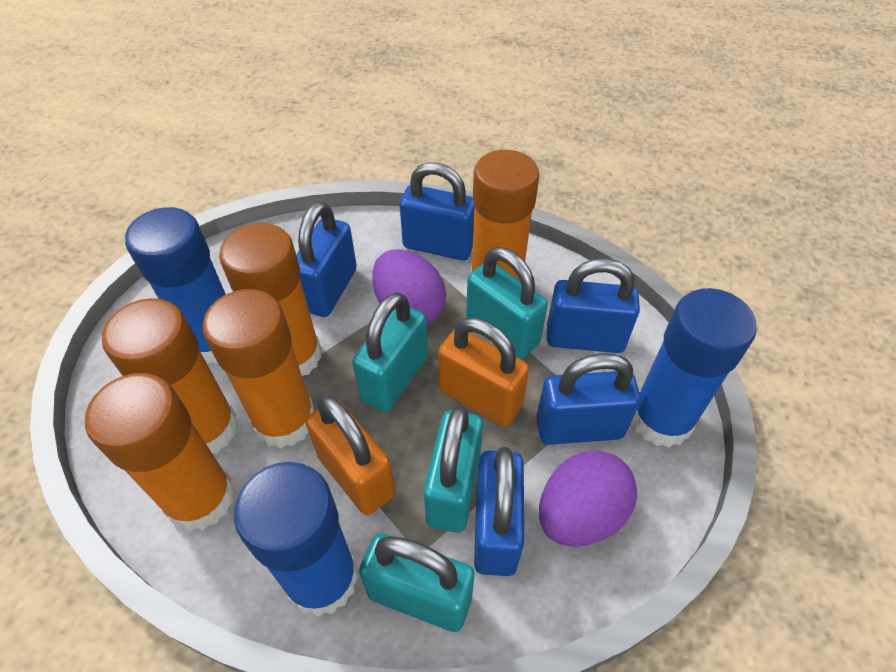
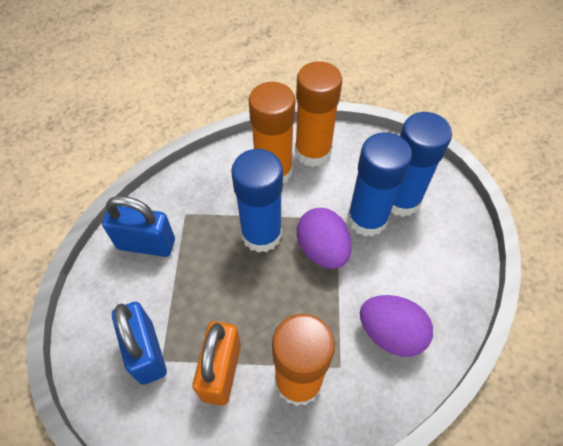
blue padlock: 5 -> 2
orange glue stick: 5 -> 3
orange padlock: 2 -> 1
turquoise padlock: 4 -> 0

